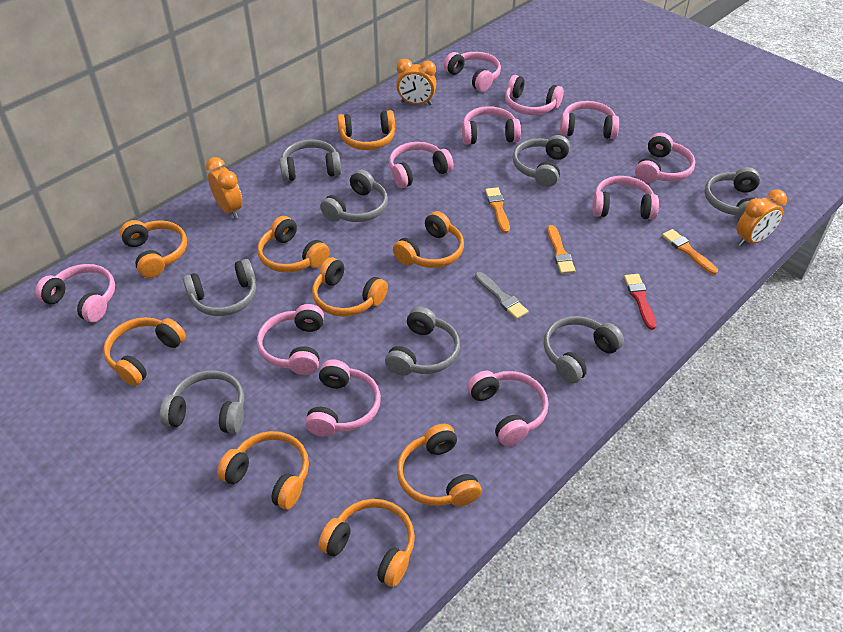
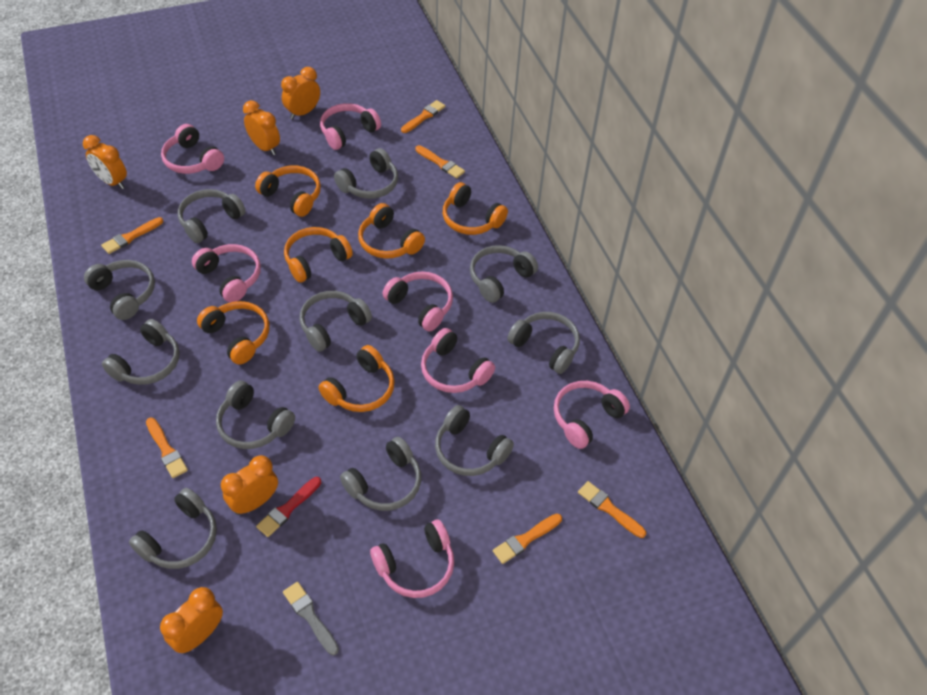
grey headphones: 8 -> 11
orange brush: 3 -> 6
orange clock: 3 -> 5
orange headphones: 9 -> 6
pink headphones: 11 -> 7

